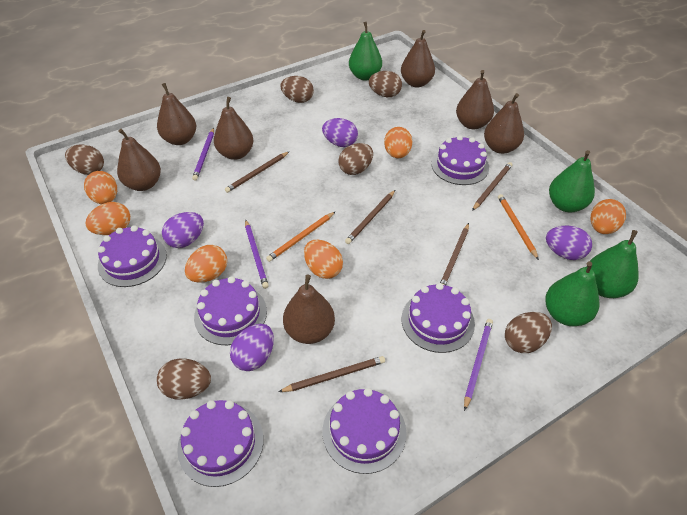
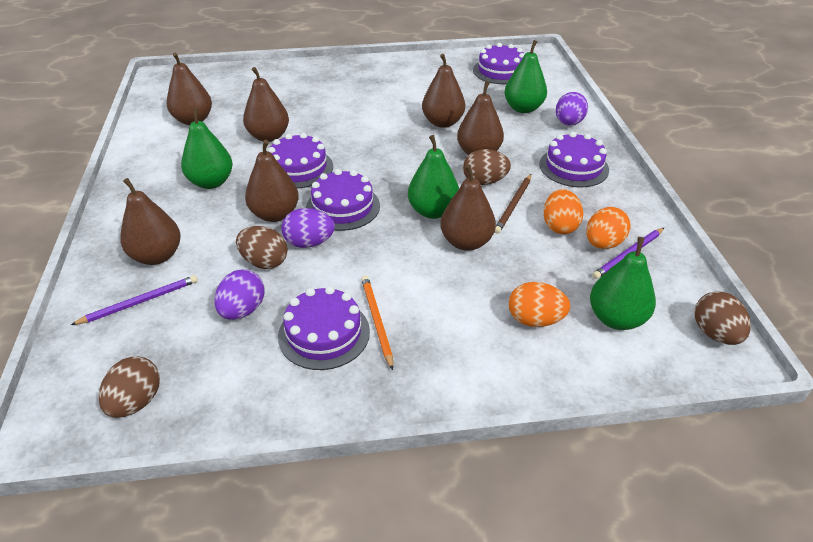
brown egg: 6 -> 4
brown pencil: 5 -> 1
orange egg: 6 -> 3
orange pencil: 2 -> 1
purple cake: 6 -> 5
purple egg: 4 -> 3
purple pencil: 3 -> 2

